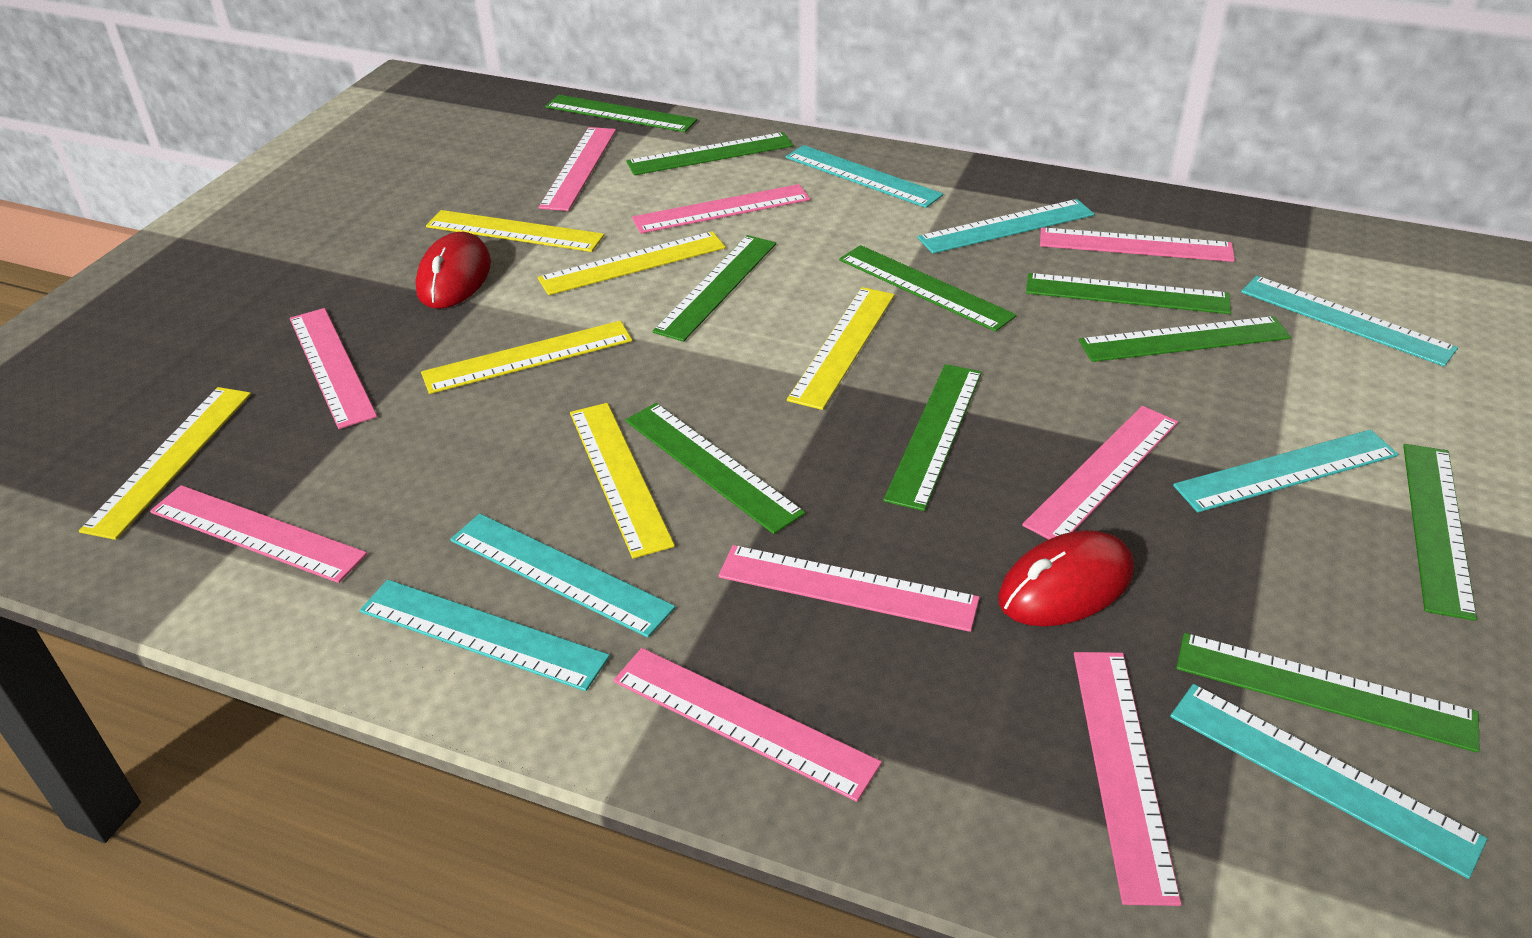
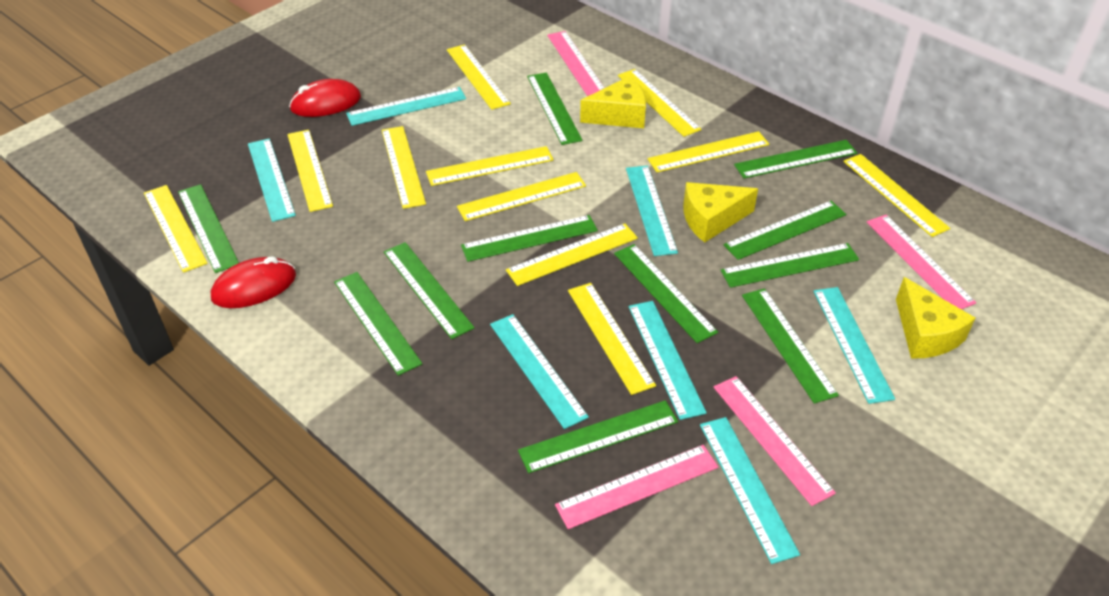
green ruler: 10 -> 11
pink ruler: 9 -> 4
yellow cheese: 0 -> 3
yellow ruler: 6 -> 11

